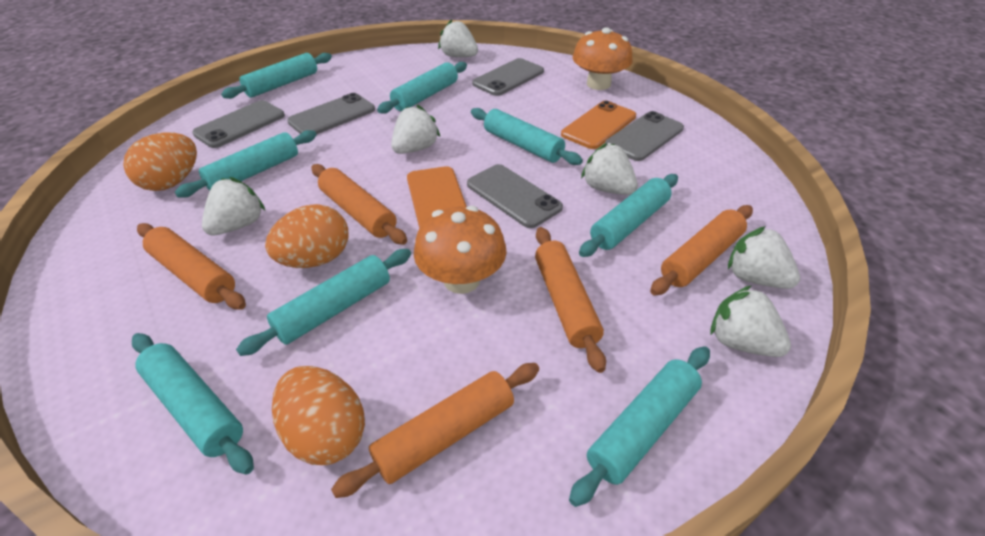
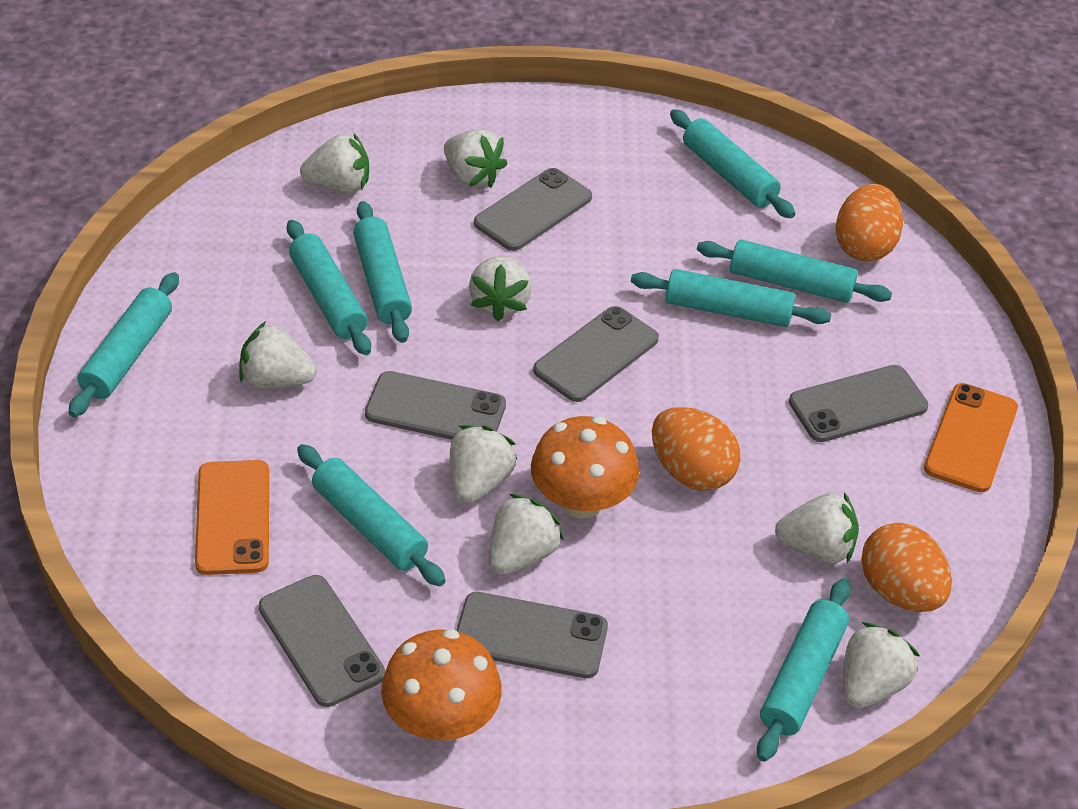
grey phone: 5 -> 6
orange rolling pin: 5 -> 0
white strawberry: 6 -> 8

